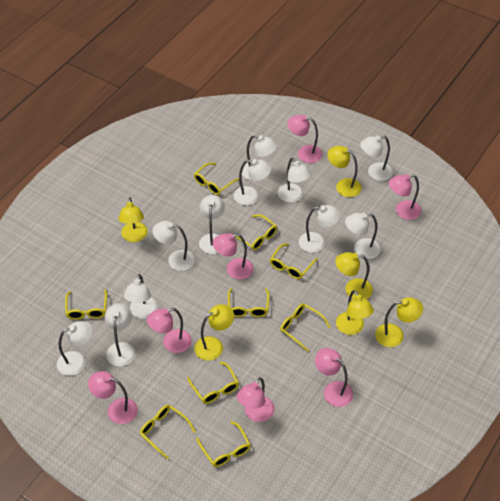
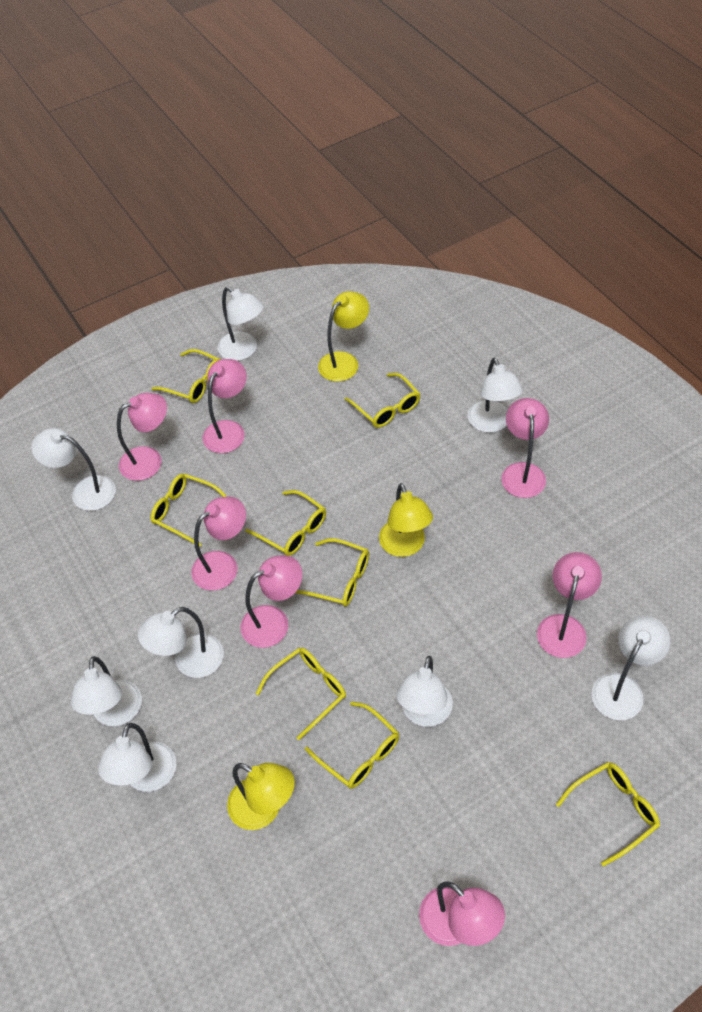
white lamp: 11 -> 8
yellow glasses: 9 -> 8
yellow lamp: 6 -> 3

